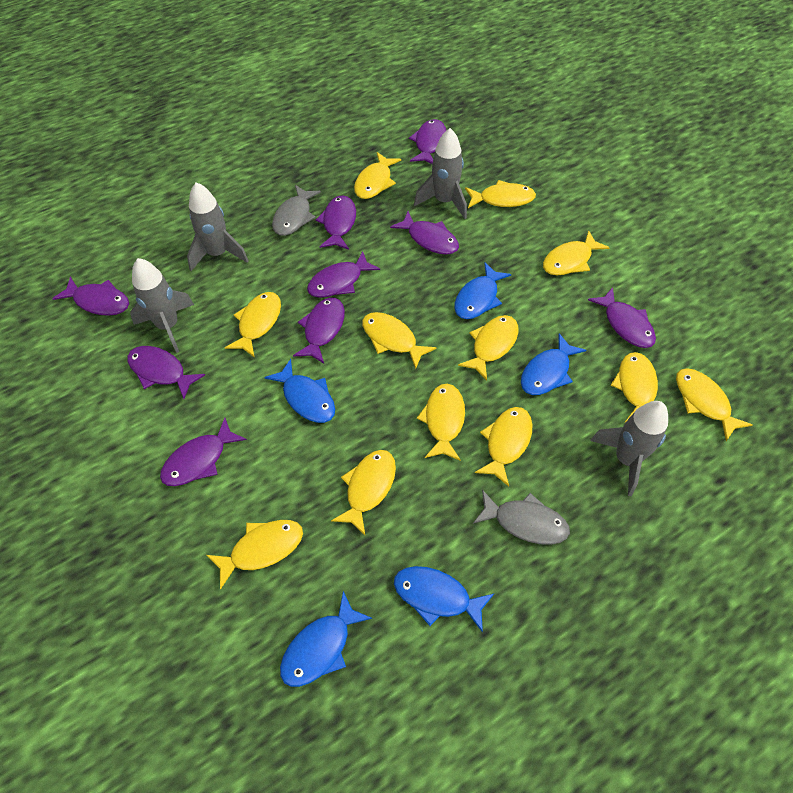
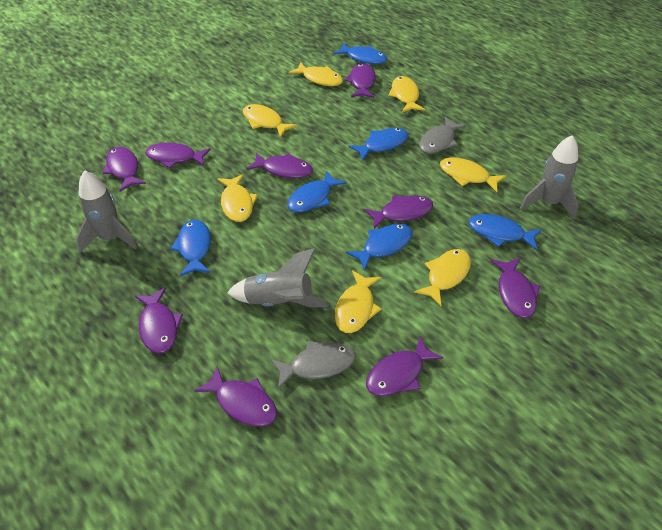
blue fish: 5 -> 6
grey rocket: 4 -> 3
yellow fish: 12 -> 7

